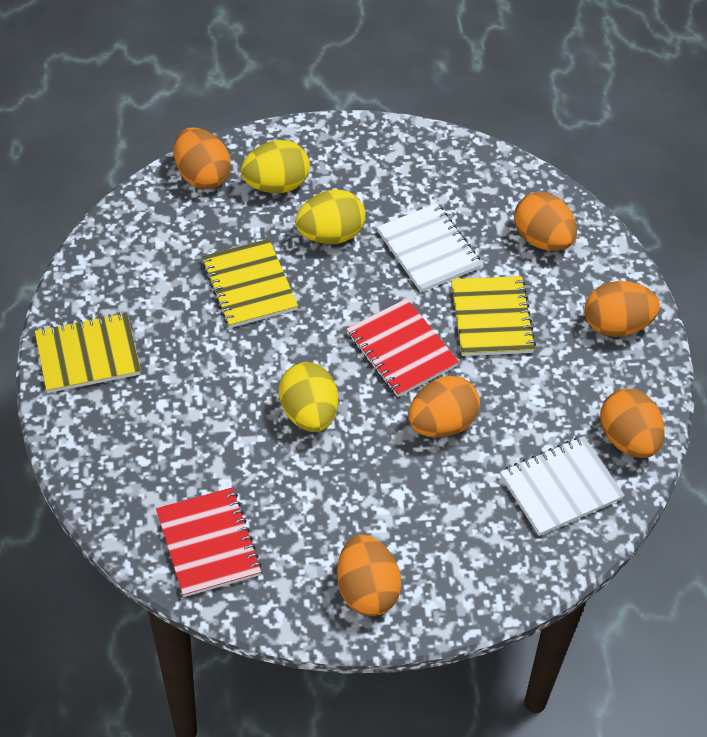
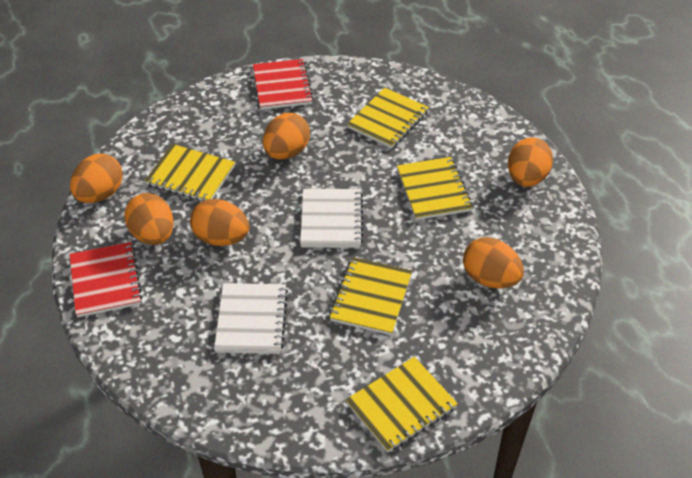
yellow egg: 3 -> 0
yellow notebook: 3 -> 5

